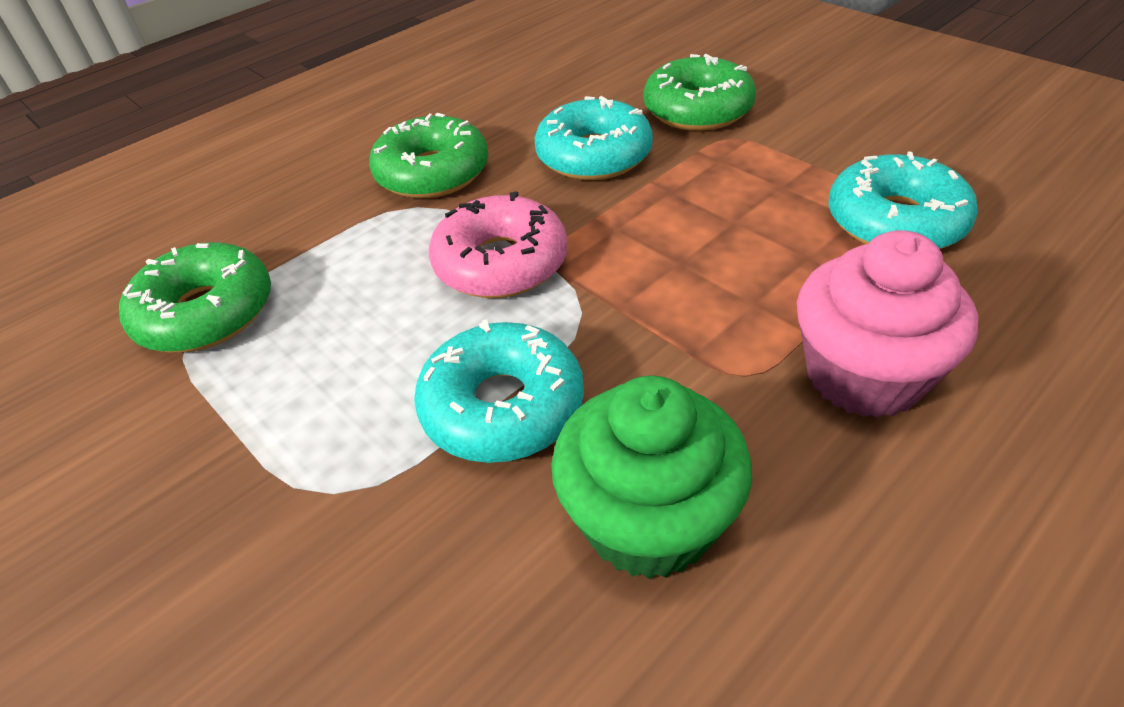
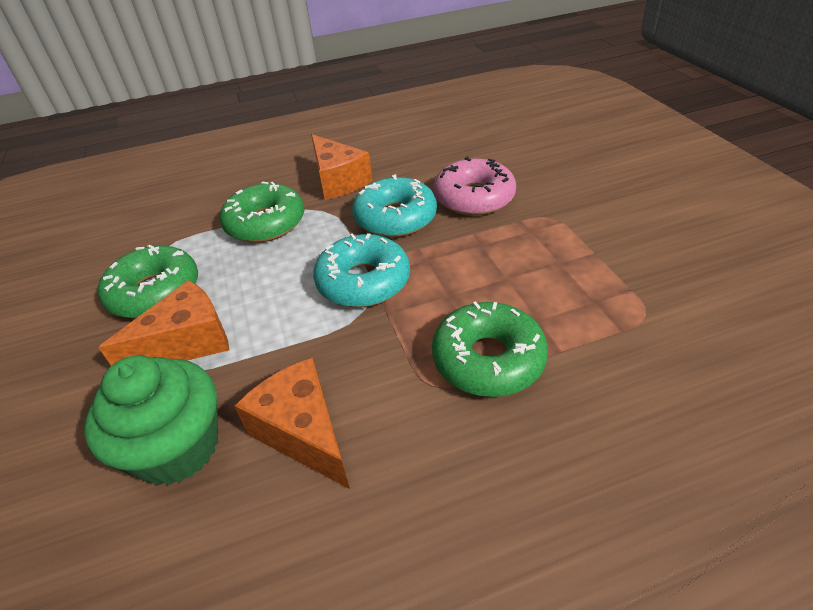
orange cheese: 0 -> 3
pink cupcake: 1 -> 0
turquoise donut: 3 -> 2

